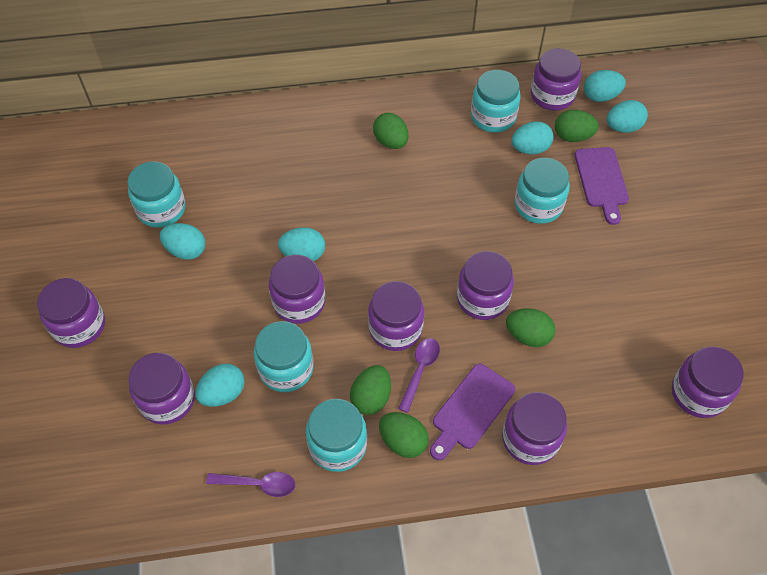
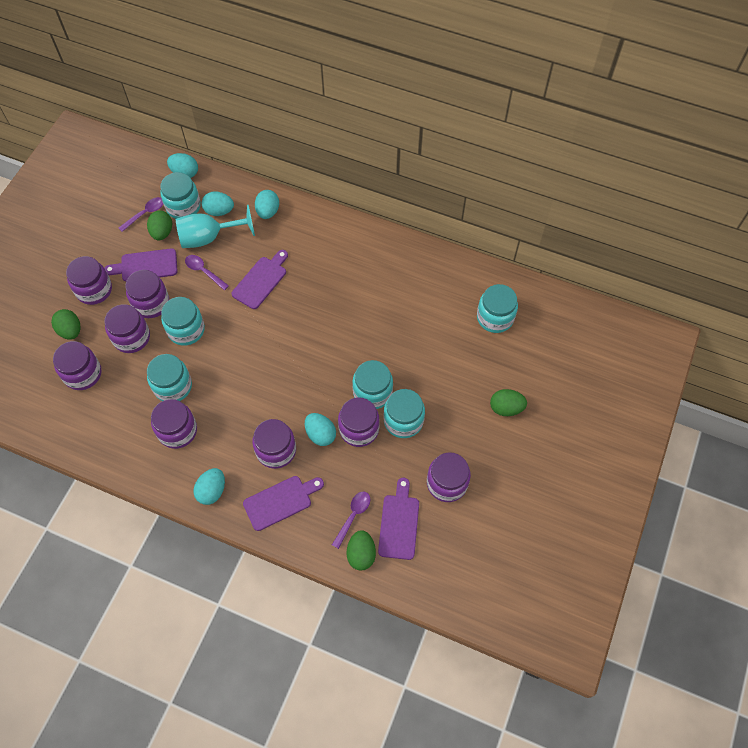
green egg: 5 -> 4
purple cutting board: 2 -> 4
purple spoon: 2 -> 3
turquoise egg: 6 -> 5
turquoise goblet: 0 -> 1
turquoise jar: 5 -> 6

